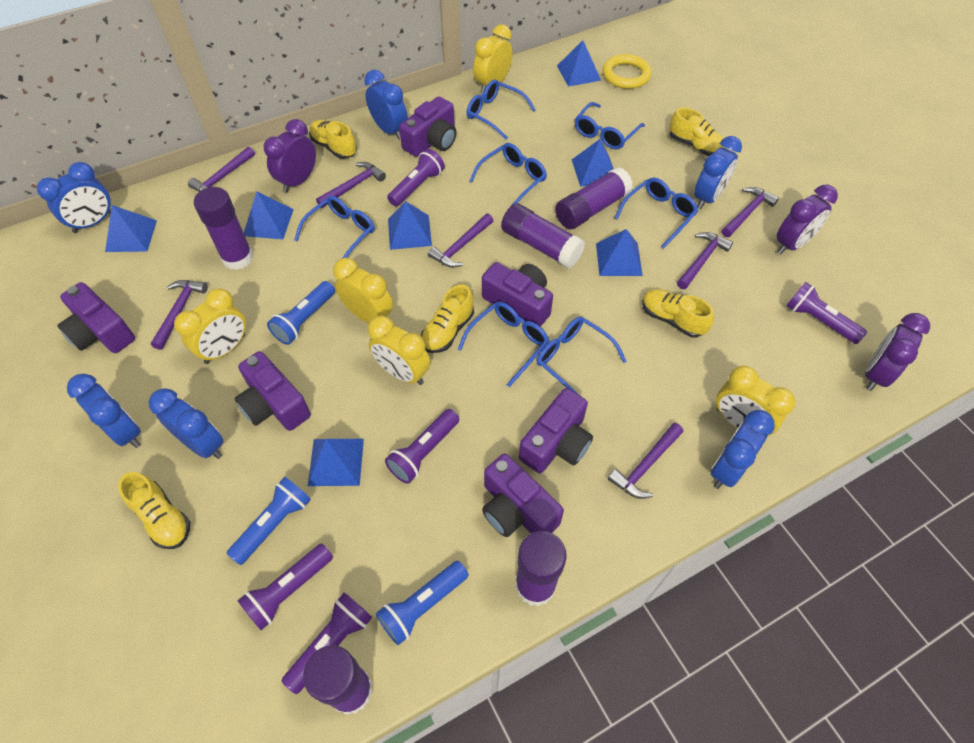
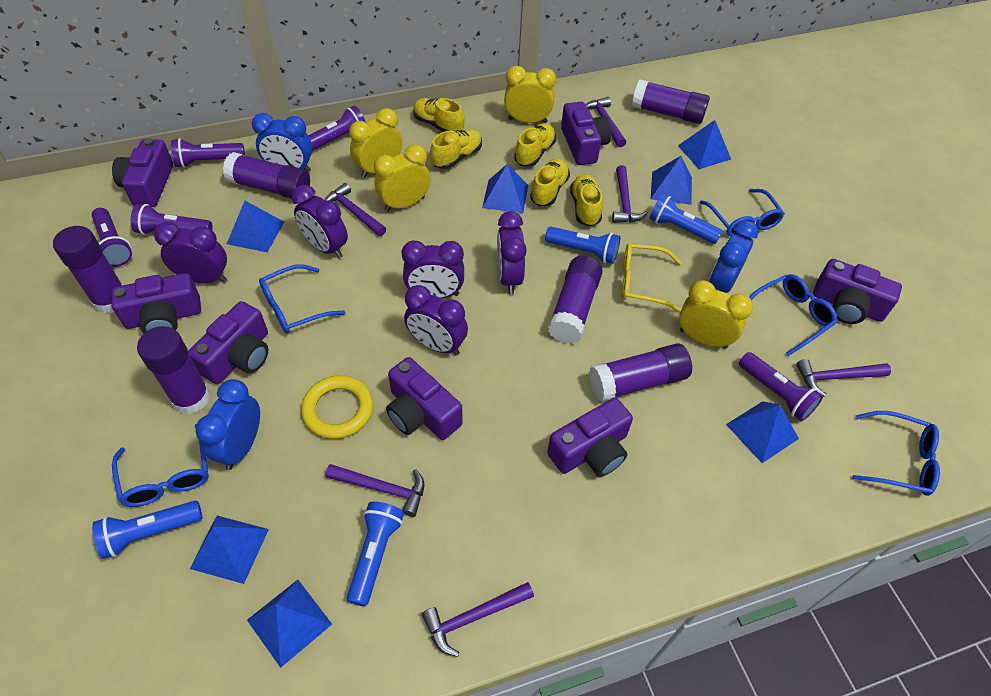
blue clock: 6 -> 3
blue flashlight: 3 -> 4
blue glasses: 7 -> 5
purple camera: 6 -> 7
purple clock: 3 -> 5
purple glue stick: 5 -> 6
purple hammer: 7 -> 6
yellow clock: 5 -> 4
yellow glasses: 0 -> 1

